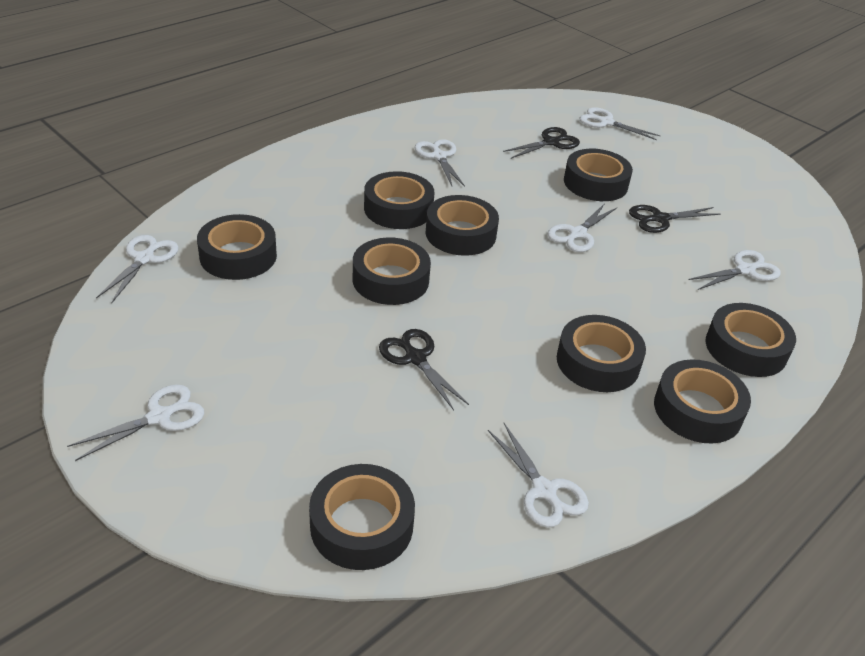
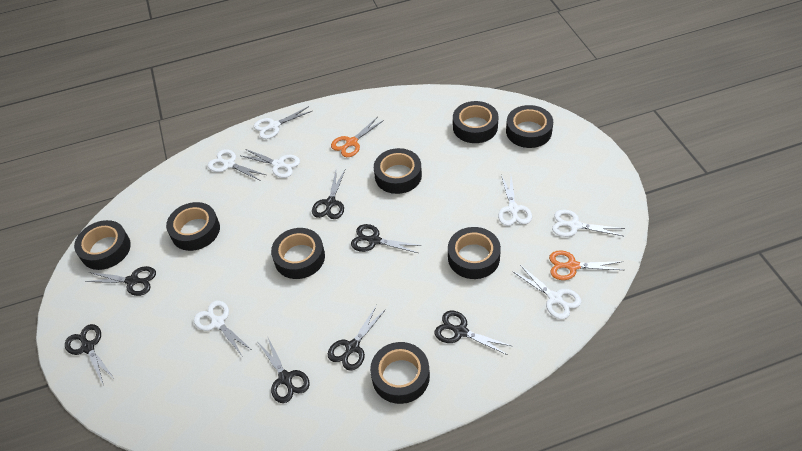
black scissors: 3 -> 7
black tape: 9 -> 8
orange scissors: 0 -> 2

